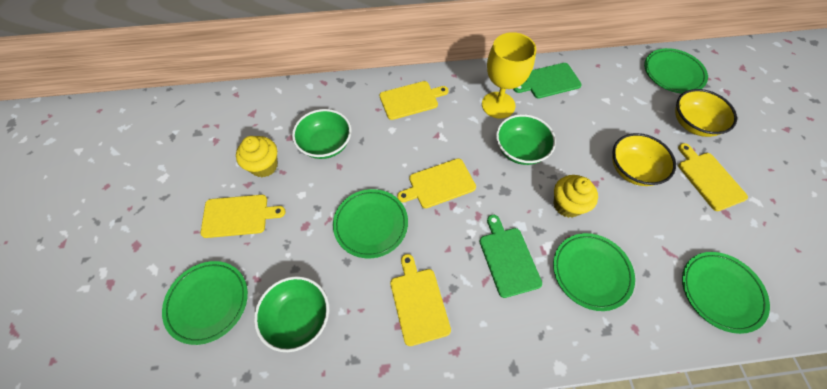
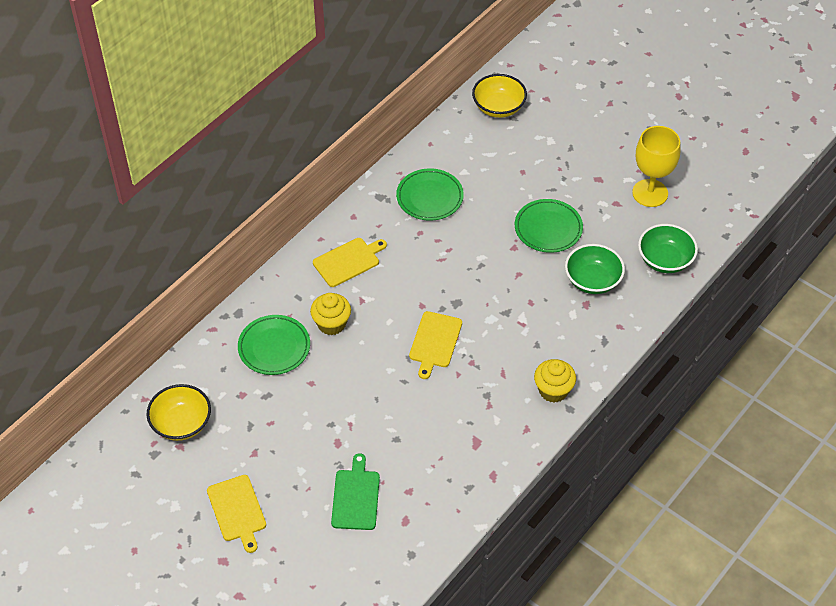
green bowl: 3 -> 2
green cutting board: 2 -> 1
green plate: 5 -> 3
yellow cutting board: 5 -> 3

